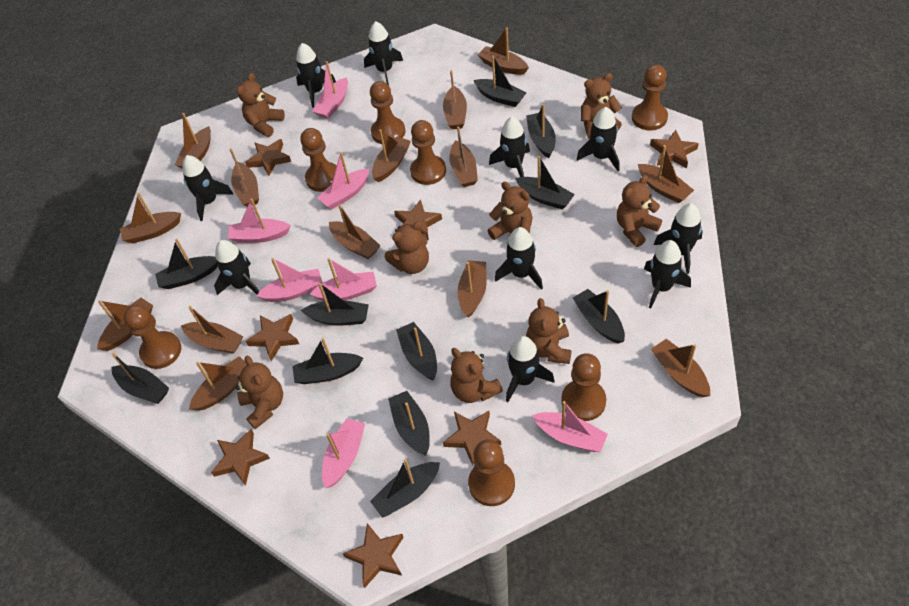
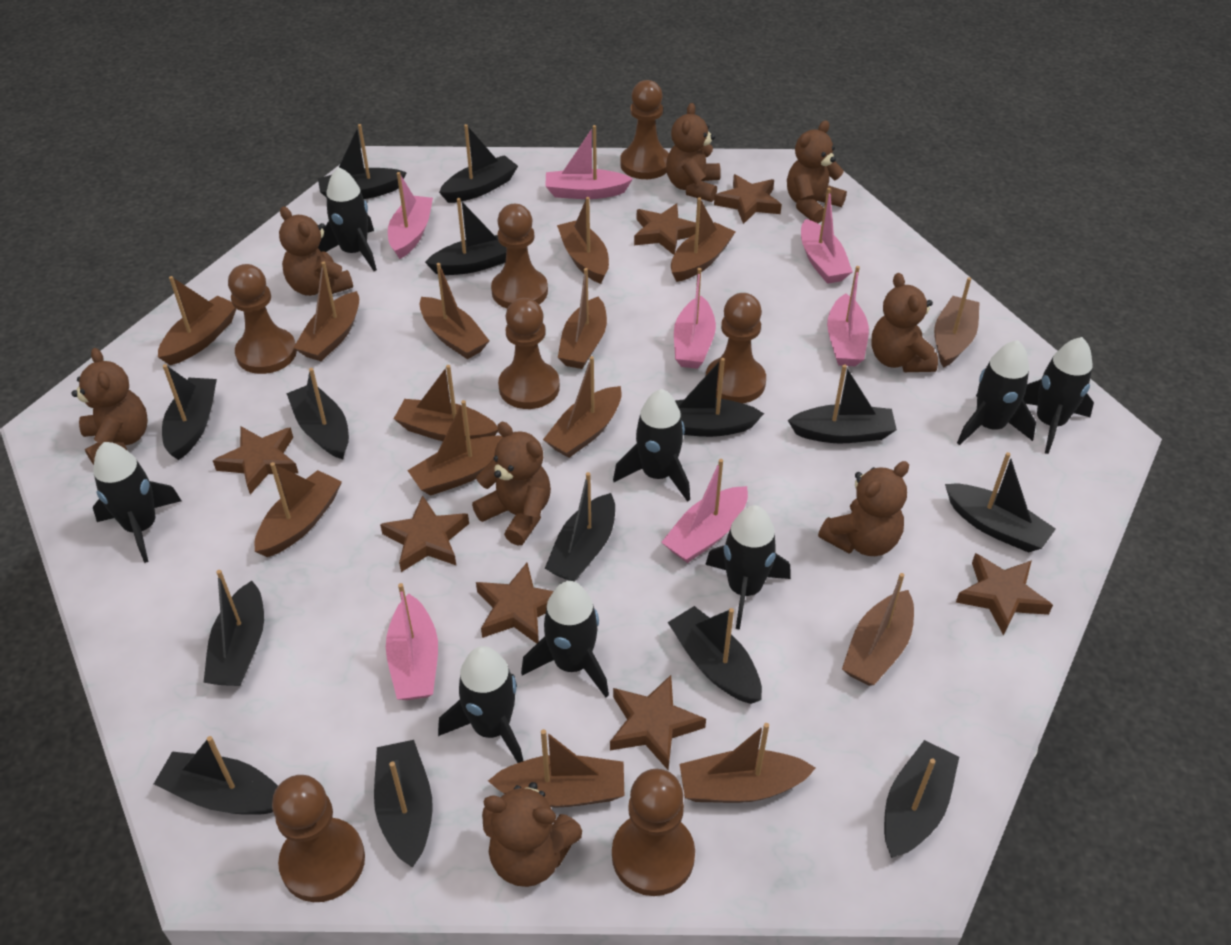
black boat: 11 -> 14
black rocket: 10 -> 8

